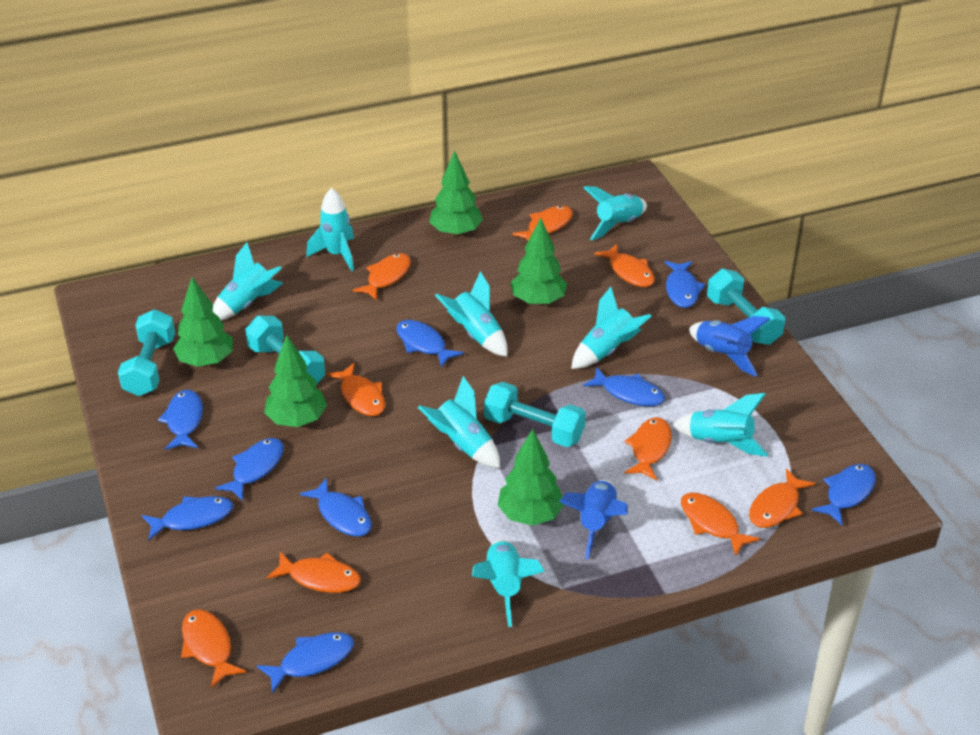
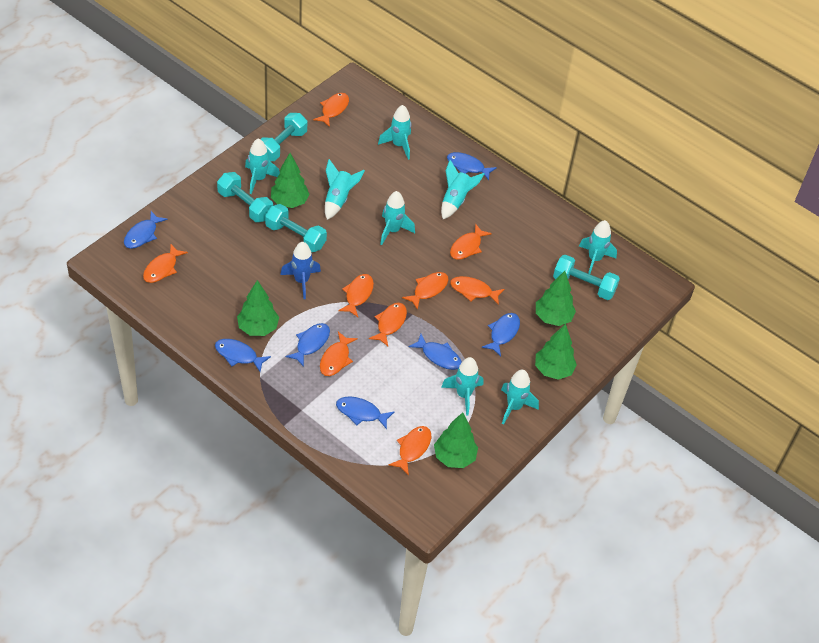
blue fish: 9 -> 7
blue rocket: 2 -> 1

